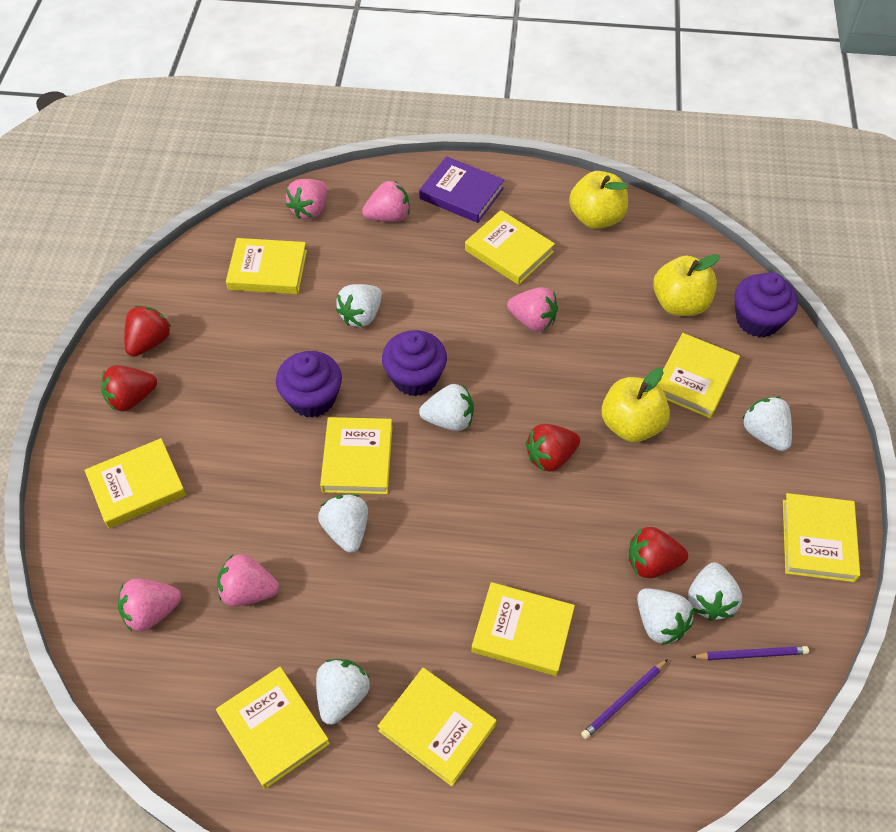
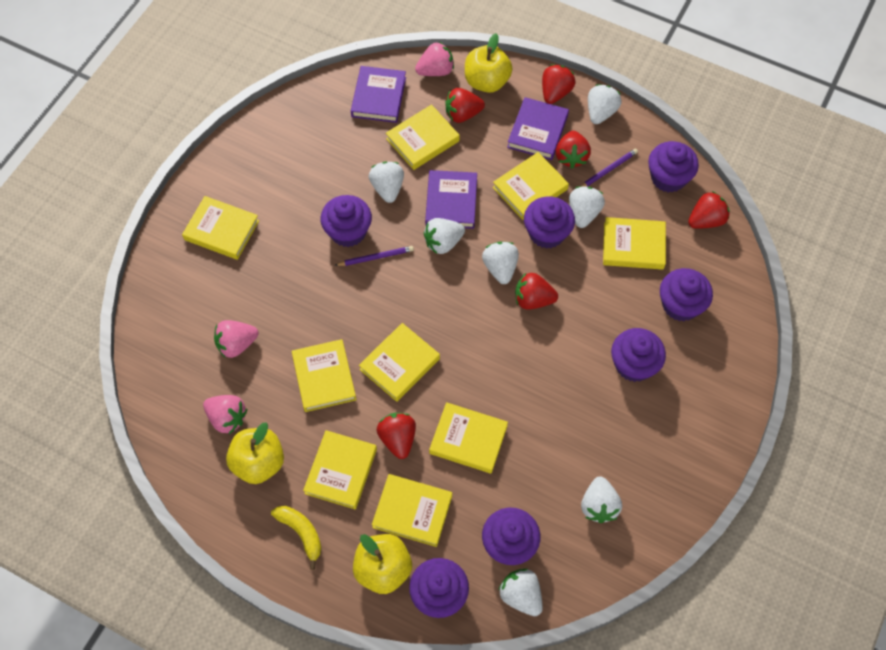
pink strawberry: 5 -> 3
purple book: 1 -> 3
purple cupcake: 3 -> 7
red strawberry: 4 -> 6
yellow banana: 0 -> 1

